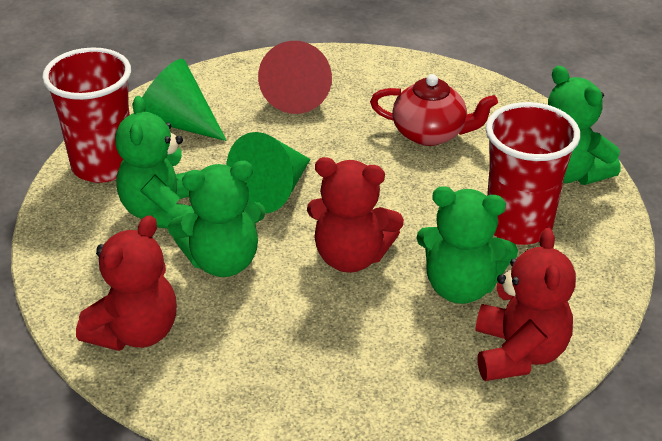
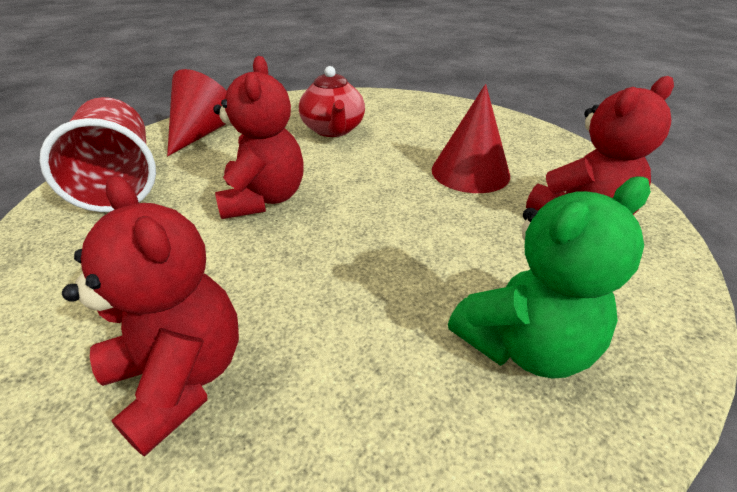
green cone: 2 -> 0
green teddy bear: 4 -> 1
red cone: 1 -> 2
red cup: 2 -> 1

